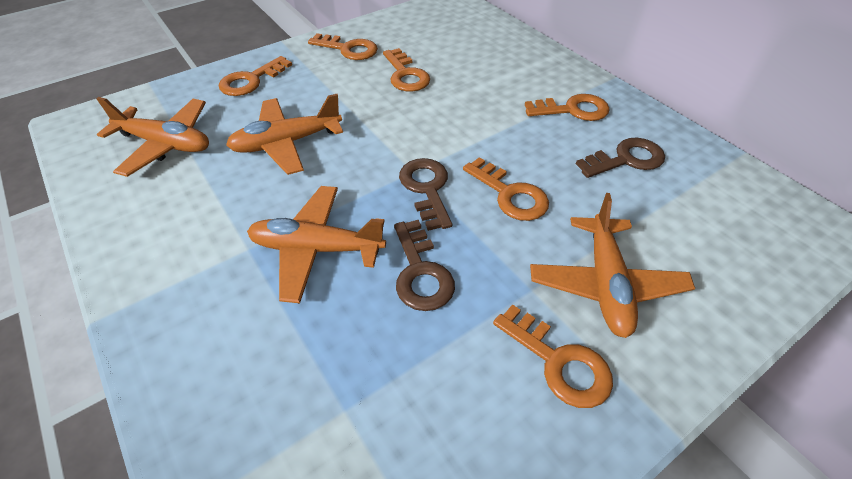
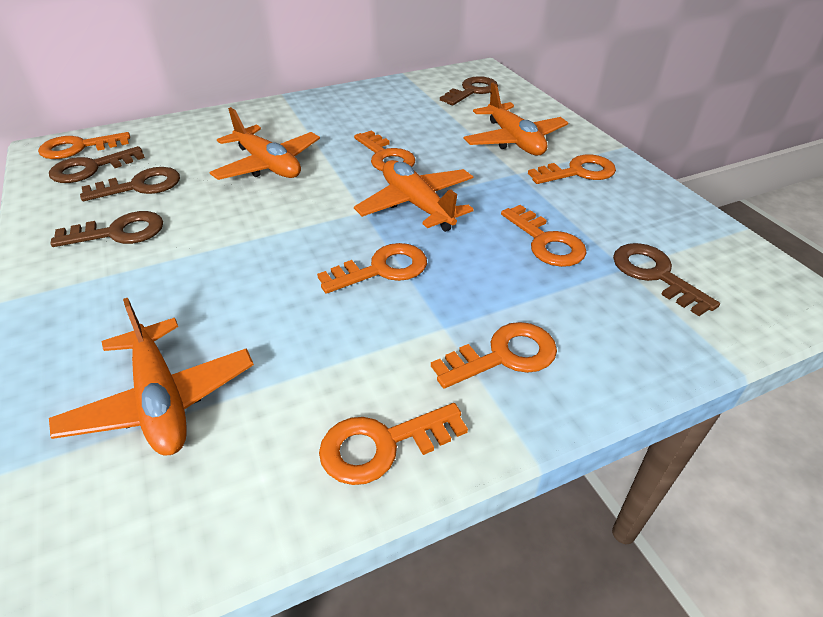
brown key: 3 -> 5
orange key: 6 -> 7

